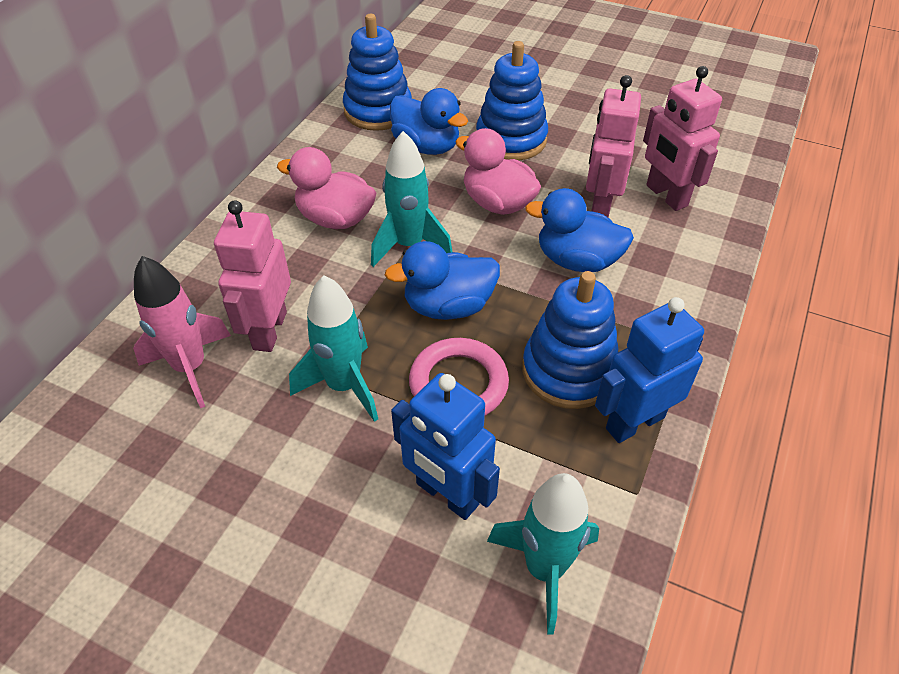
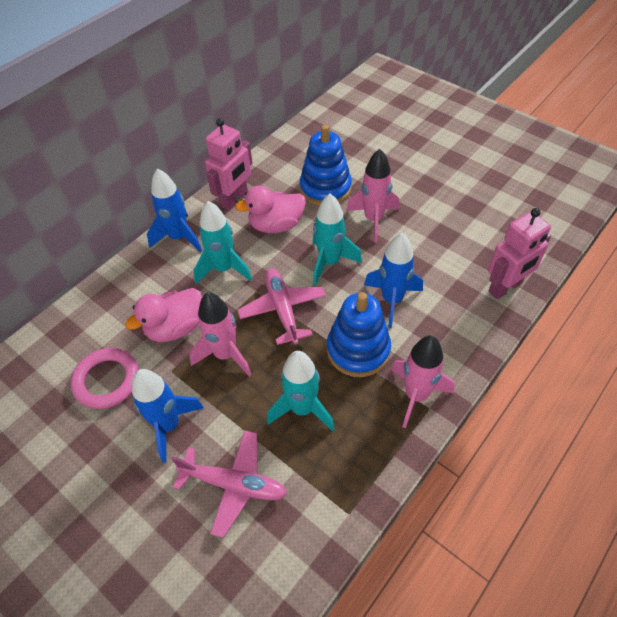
blue duck: 3 -> 0
blue robot: 2 -> 0
blue rocket: 0 -> 3
blue stacking toy: 3 -> 2
pink plane: 0 -> 2
pink robot: 3 -> 2
pink rocket: 1 -> 3

